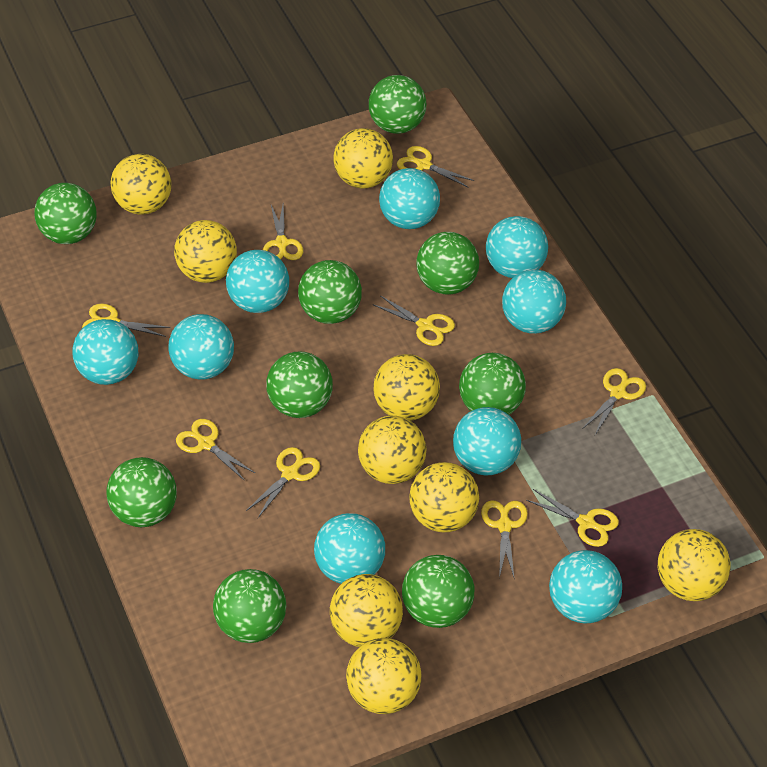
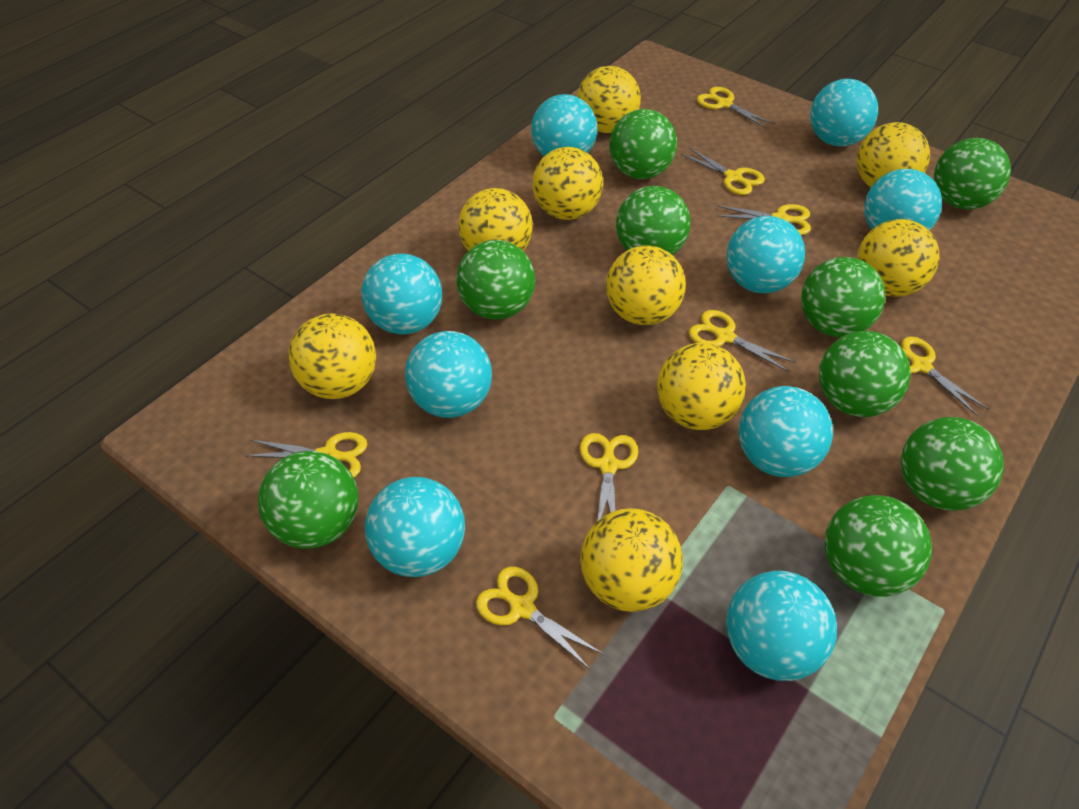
yellow scissors: 9 -> 8

